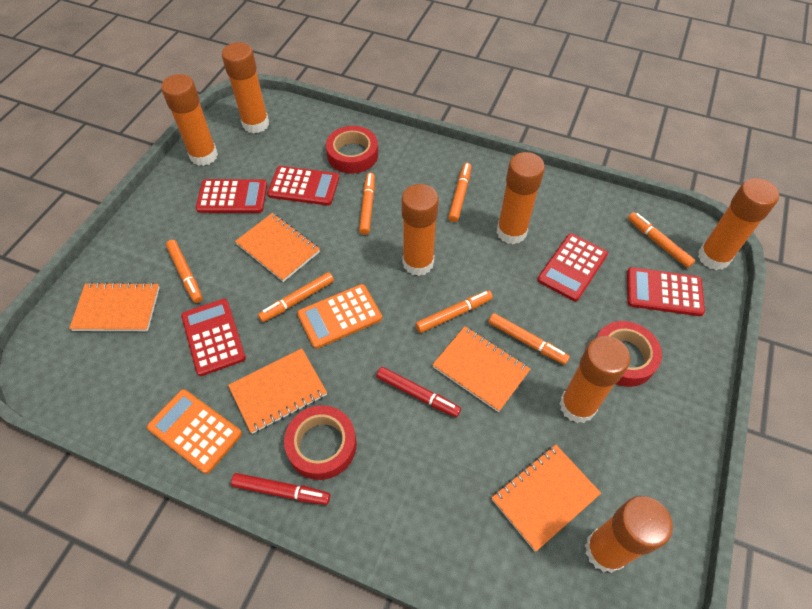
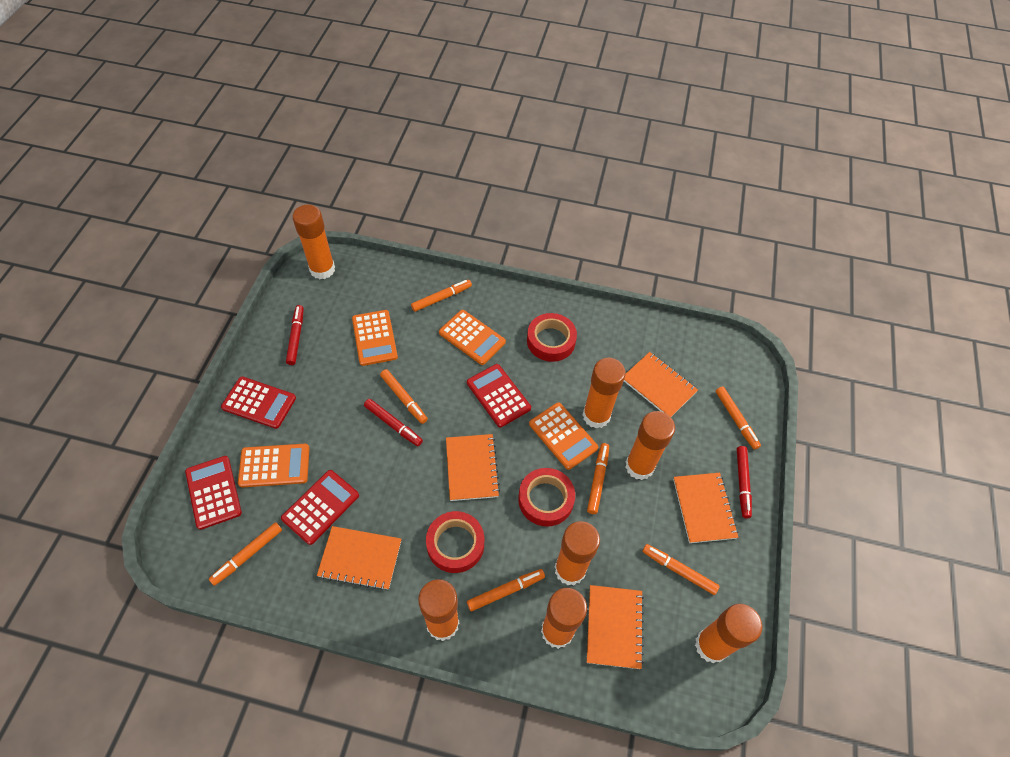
orange calculator: 2 -> 4
red calculator: 5 -> 4
red marker: 2 -> 3

